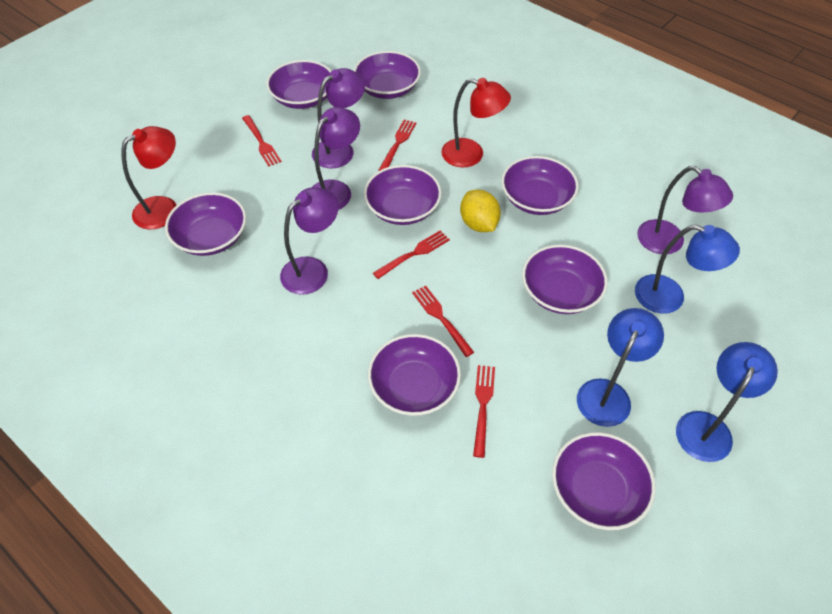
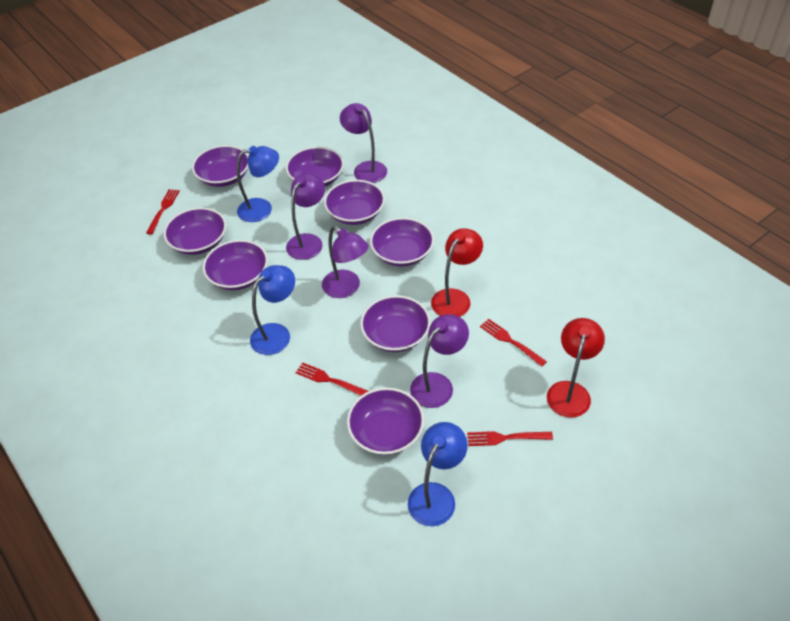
red fork: 5 -> 4
yellow lemon: 1 -> 0

